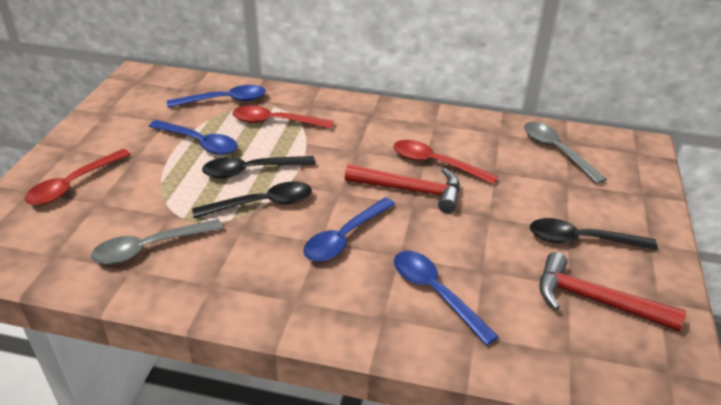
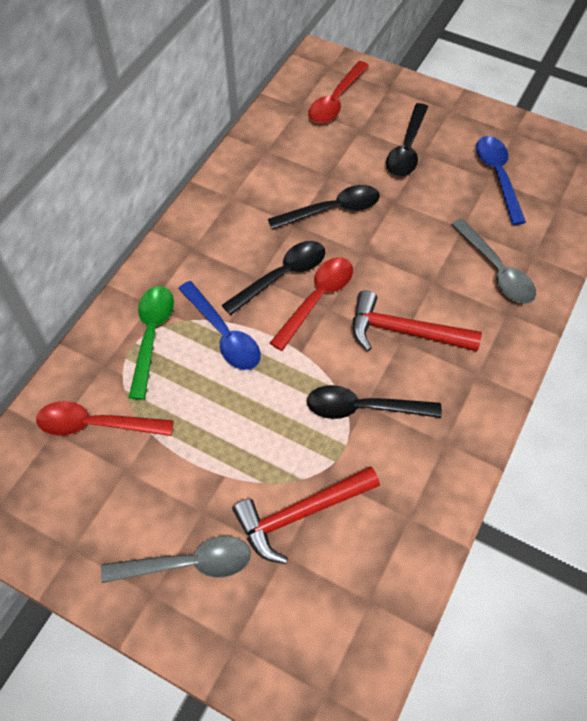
black spoon: 3 -> 4
blue spoon: 4 -> 2
green spoon: 0 -> 1

